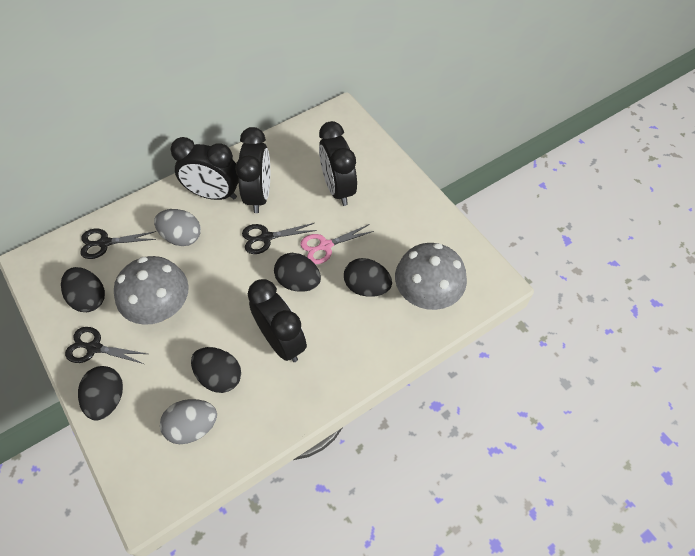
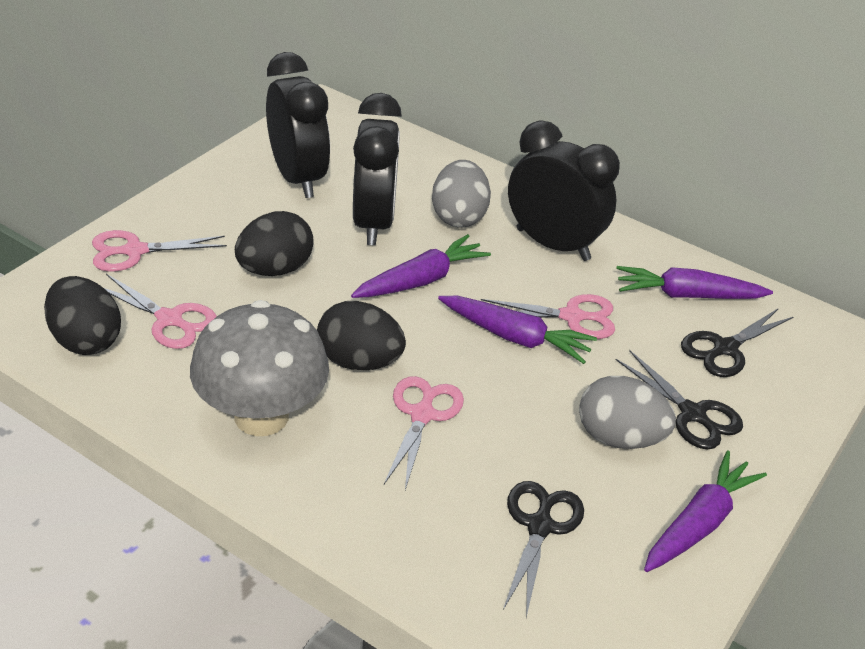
black clock: 4 -> 3
black egg: 5 -> 3
grey mushroom: 2 -> 1
pink scissors: 1 -> 4
purple carrot: 0 -> 4

